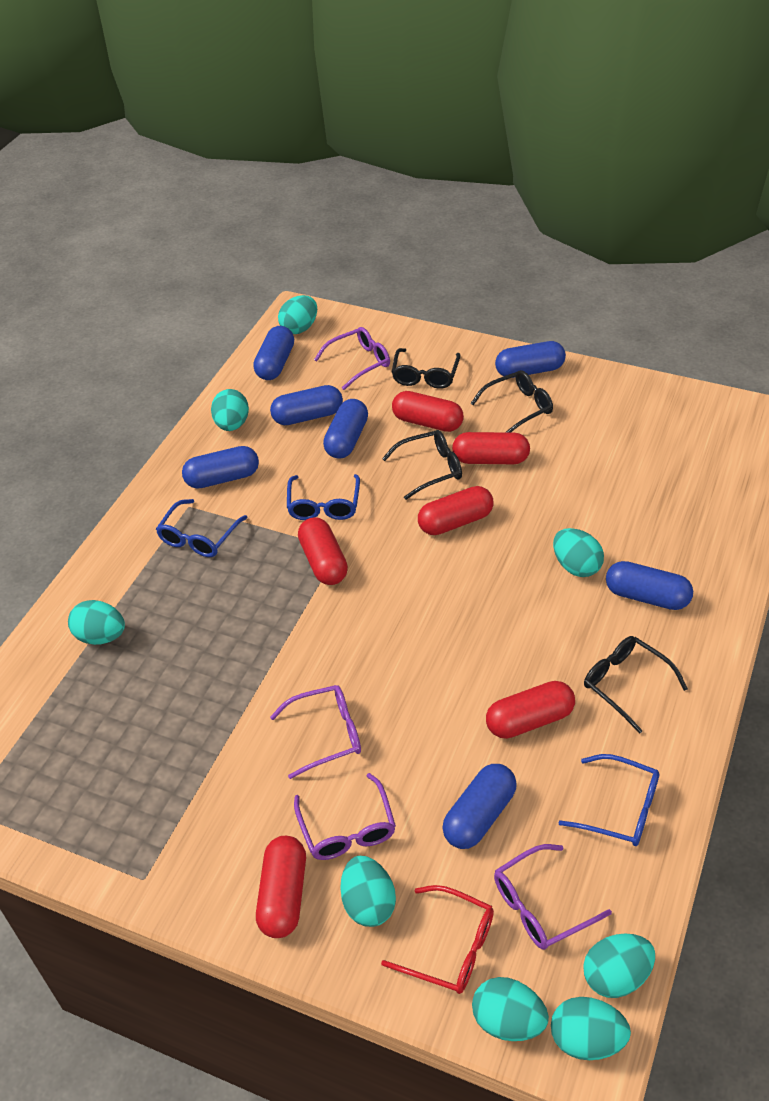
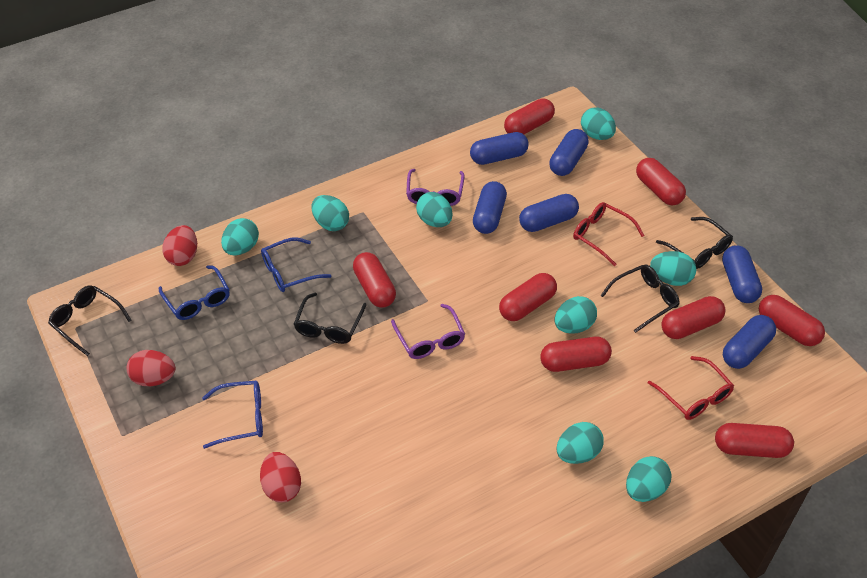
blue capsule: 7 -> 6
purple glasses: 4 -> 2
red capsule: 6 -> 8
red egg: 0 -> 3
red glasses: 1 -> 2

